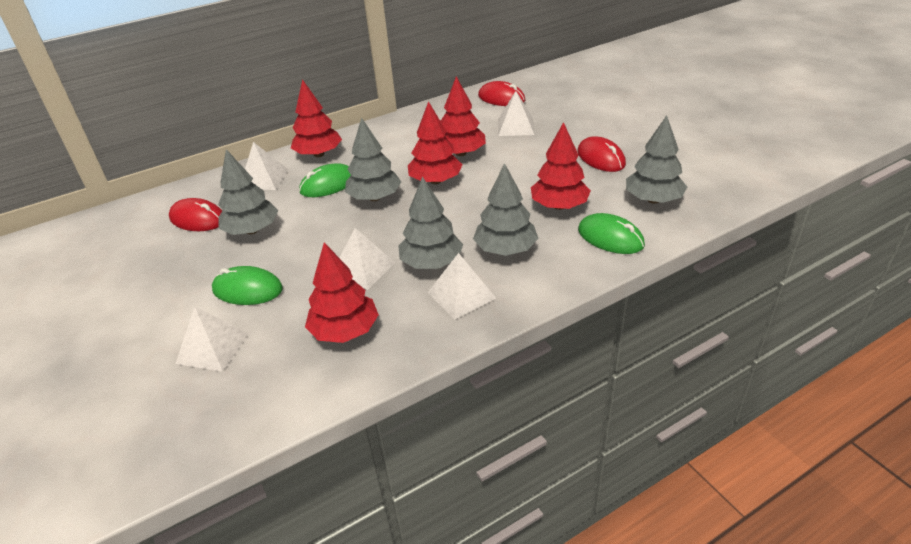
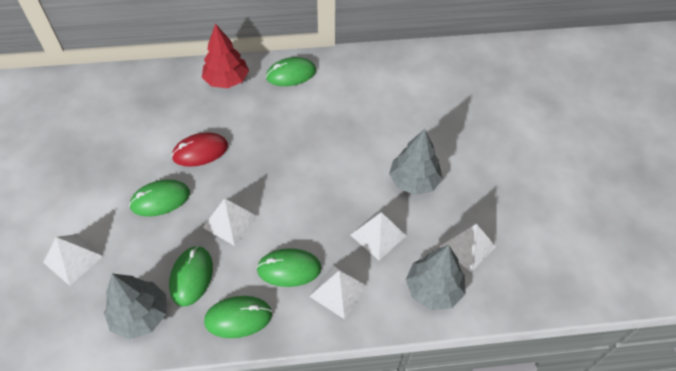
green mouse: 3 -> 5
grey tree: 5 -> 3
red mouse: 3 -> 1
red tree: 5 -> 1

